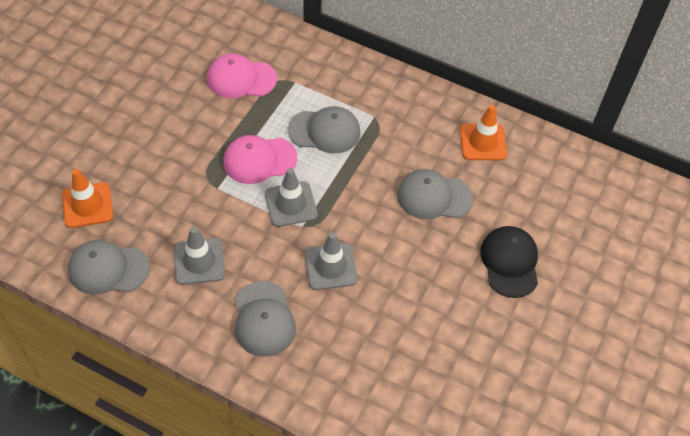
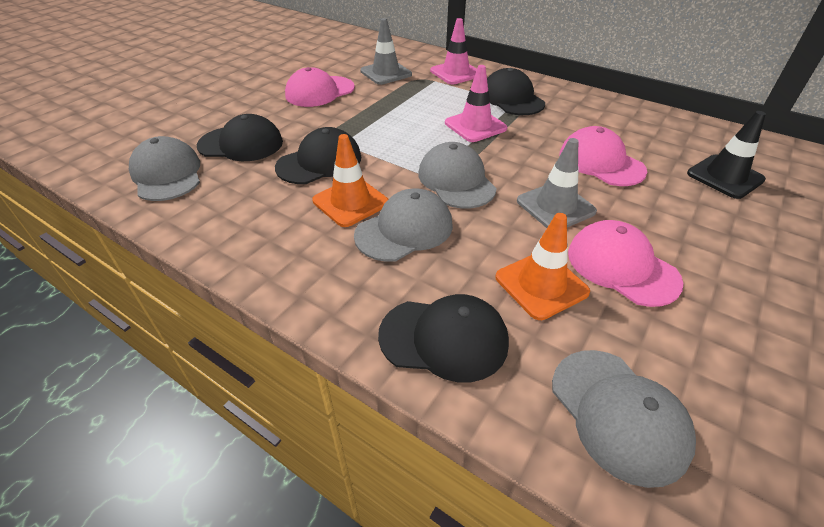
black cap: 1 -> 4
black traffic cone: 0 -> 1
grey traffic cone: 3 -> 2
pink cap: 2 -> 3
pink traffic cone: 0 -> 2

